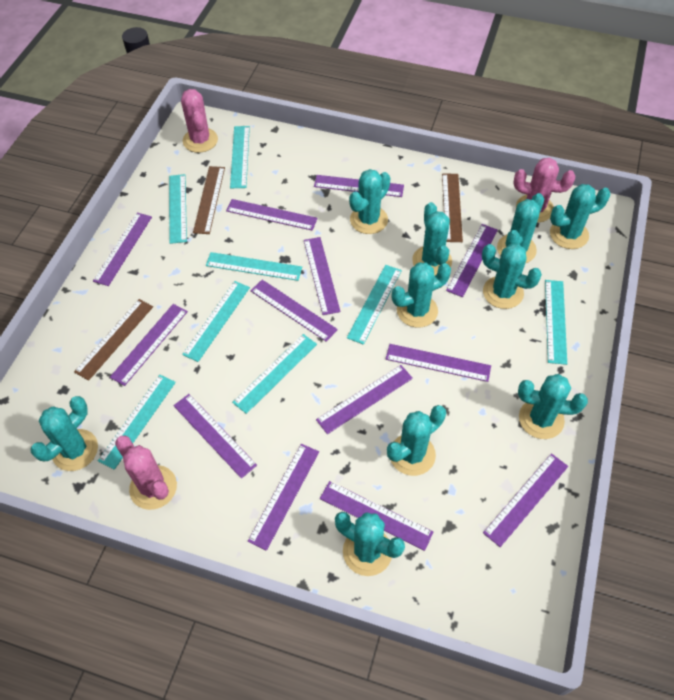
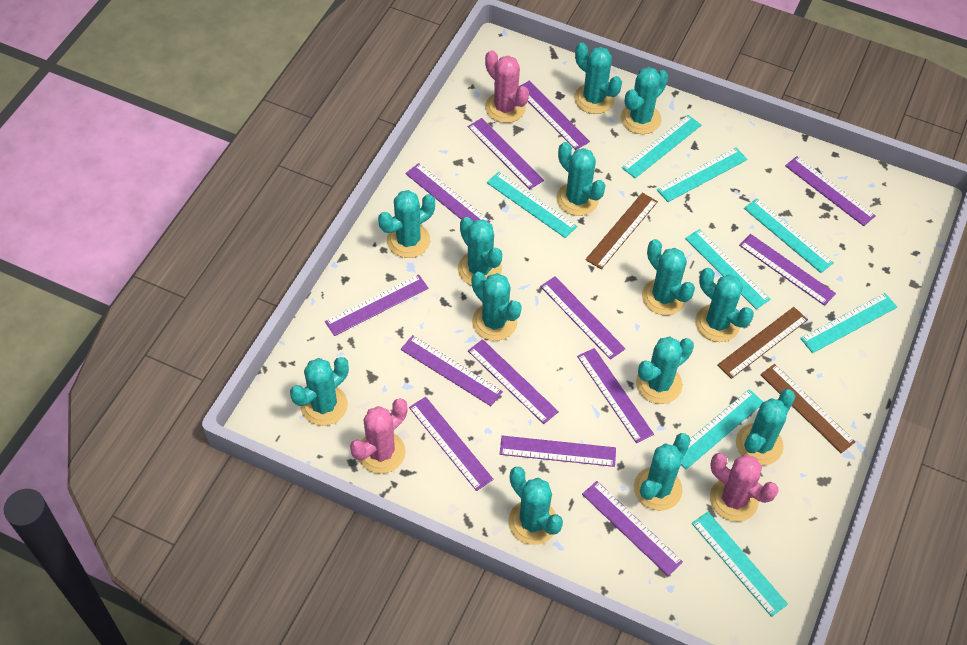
turquoise cactus: 10 -> 13

